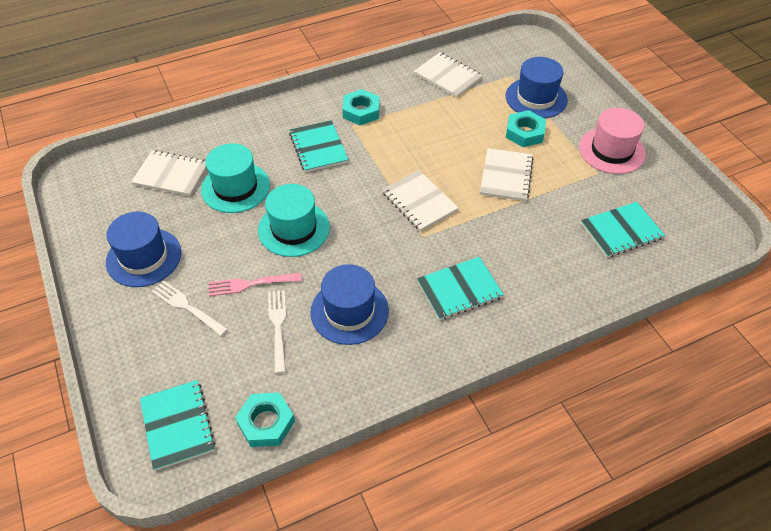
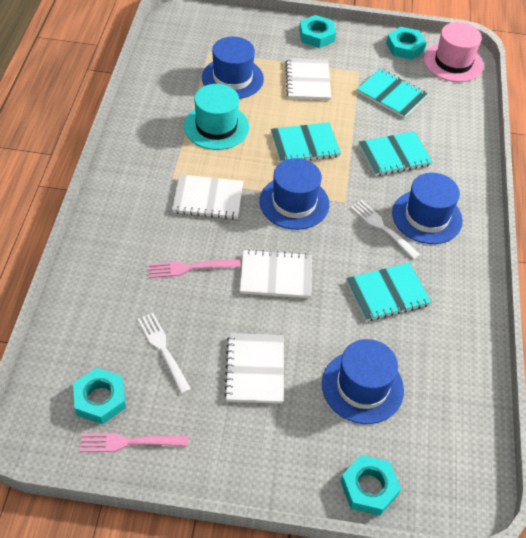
blue hat: 3 -> 4
pink fork: 1 -> 2
turquoise hat: 2 -> 1
turquoise nut: 3 -> 4

